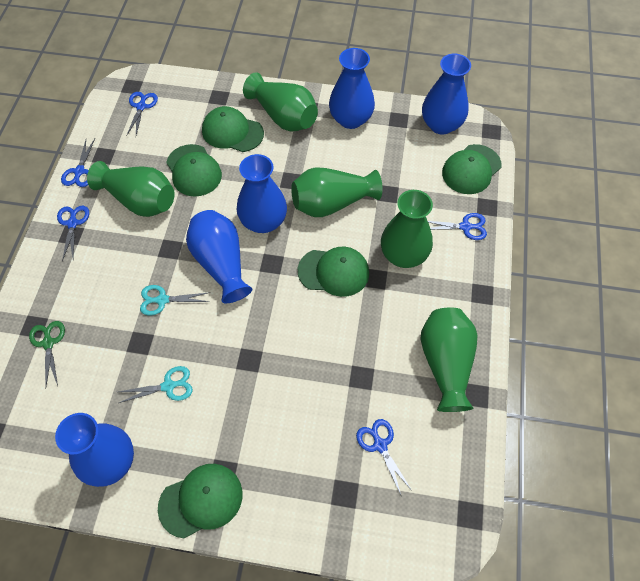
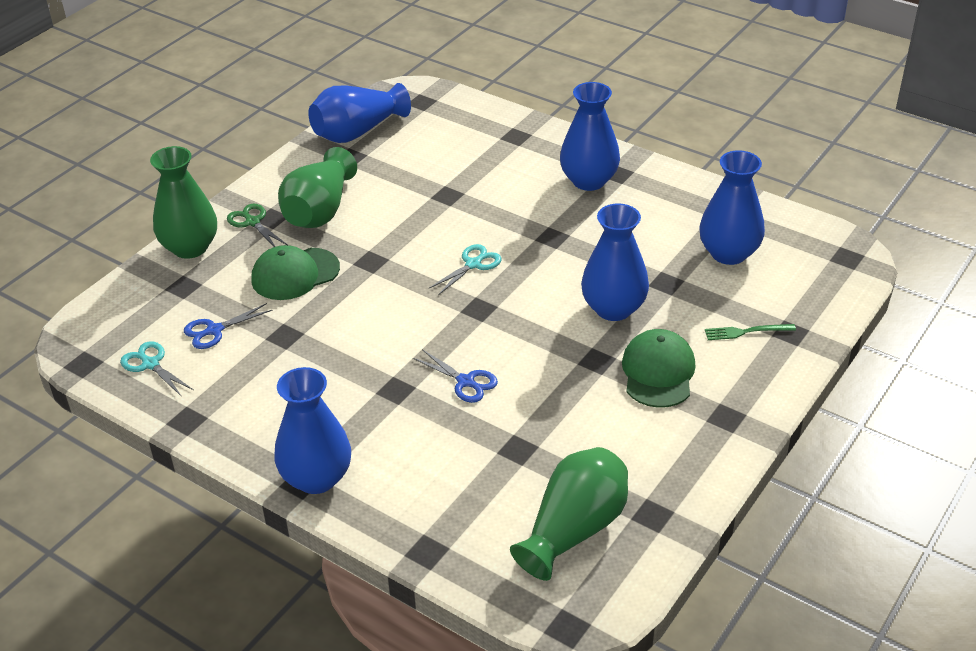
blue scissors: 5 -> 2
green cap: 5 -> 2
green fork: 0 -> 1
green vase: 5 -> 3

